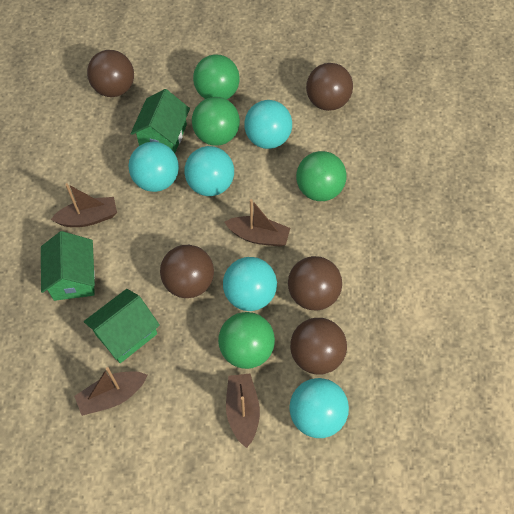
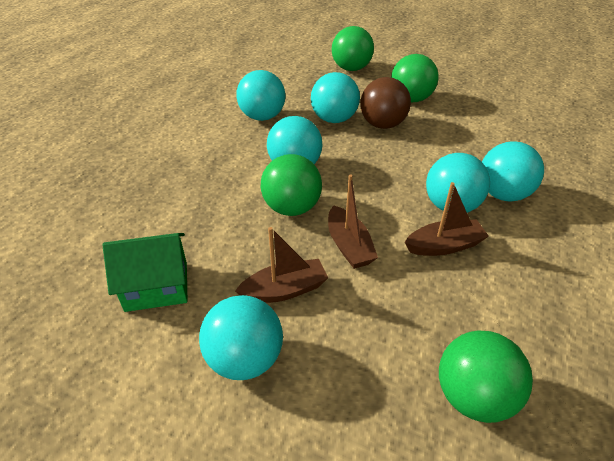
brown ball: 5 -> 1
brown boat: 4 -> 3
green house: 3 -> 1
turquoise ball: 5 -> 6

